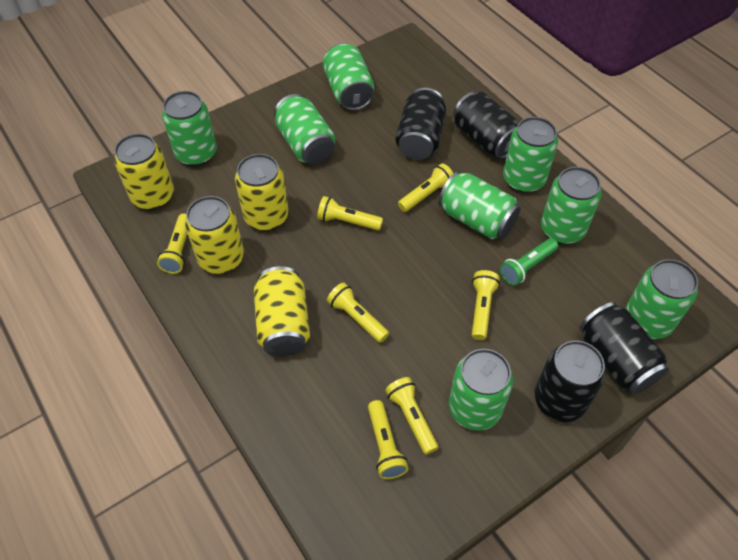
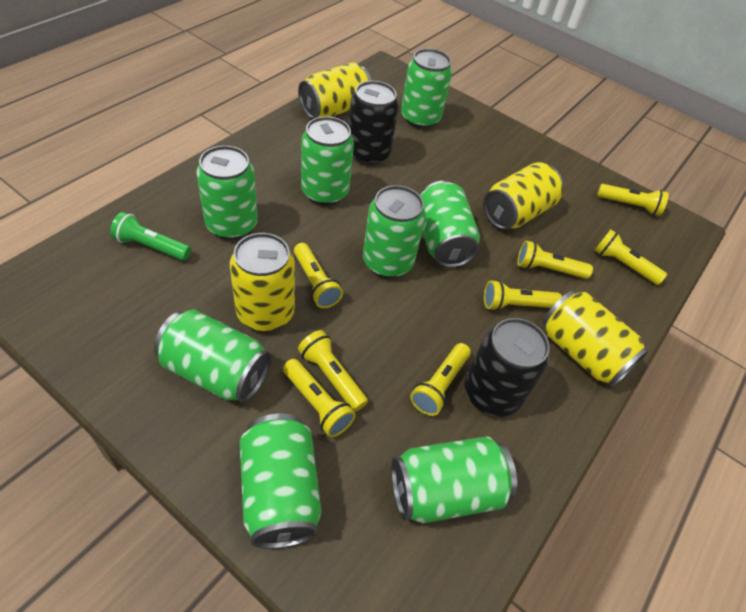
black can: 4 -> 2
yellow flashlight: 7 -> 8

